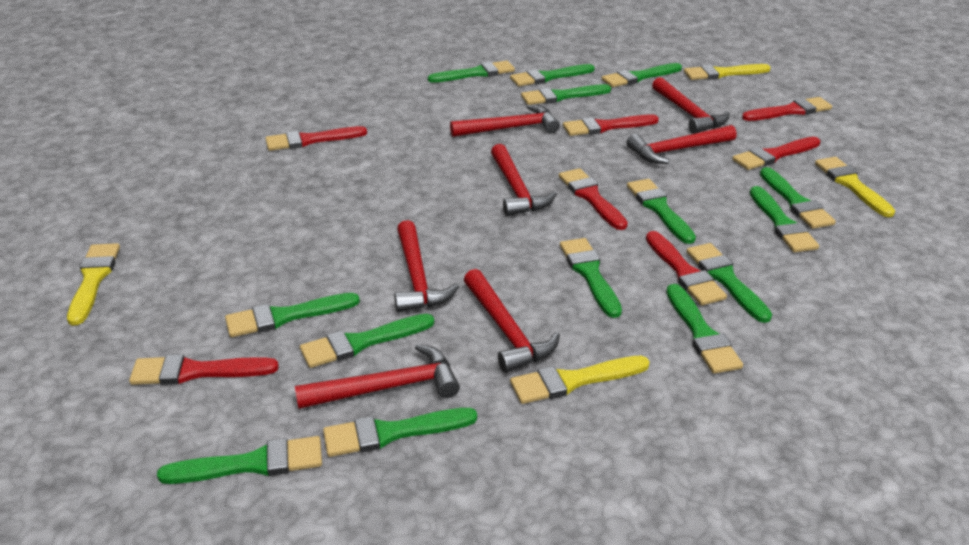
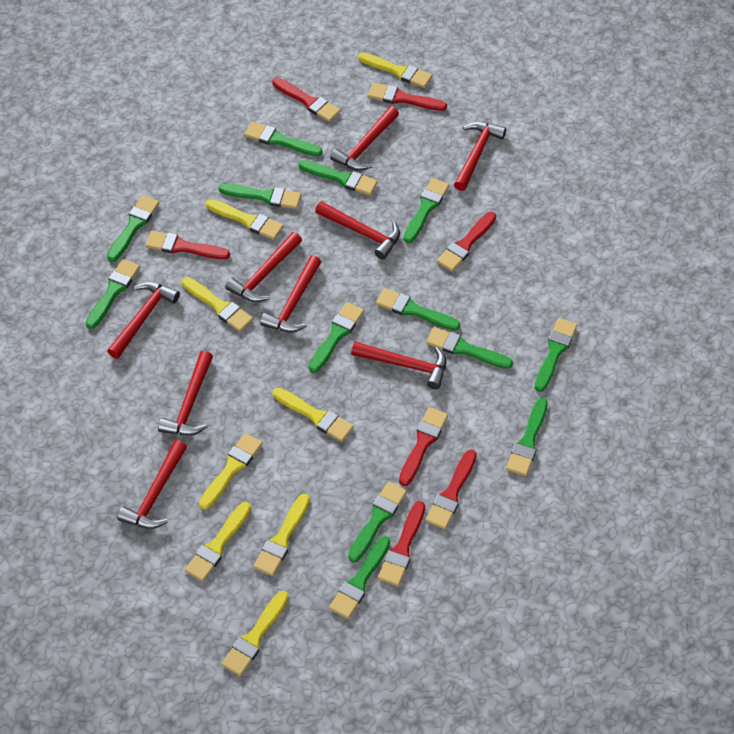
green brush: 14 -> 13
red hammer: 7 -> 9
yellow brush: 4 -> 8

